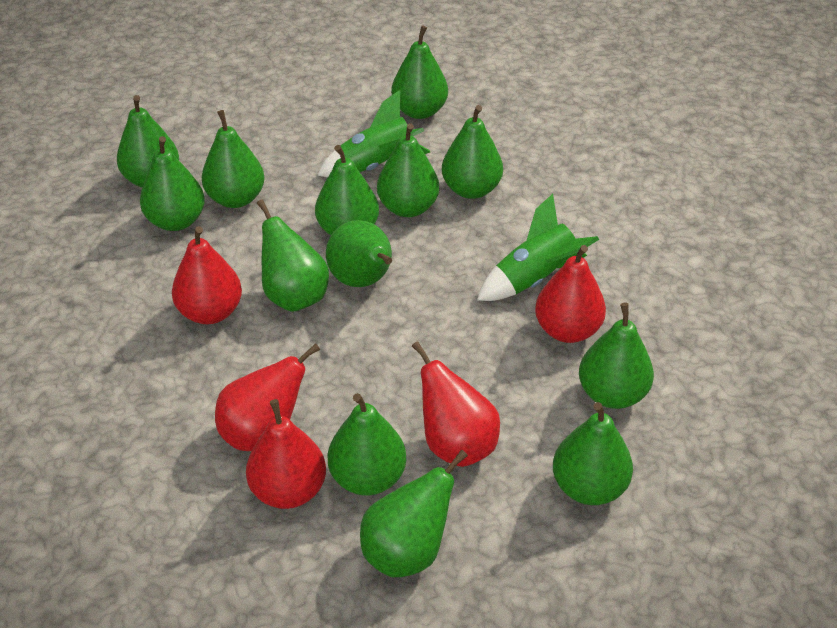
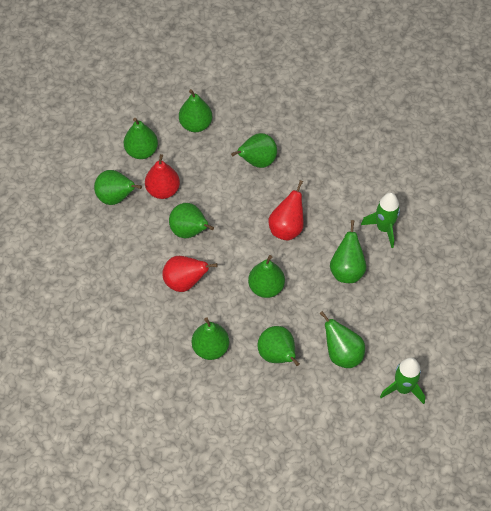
green pear: 13 -> 10
red pear: 5 -> 3

